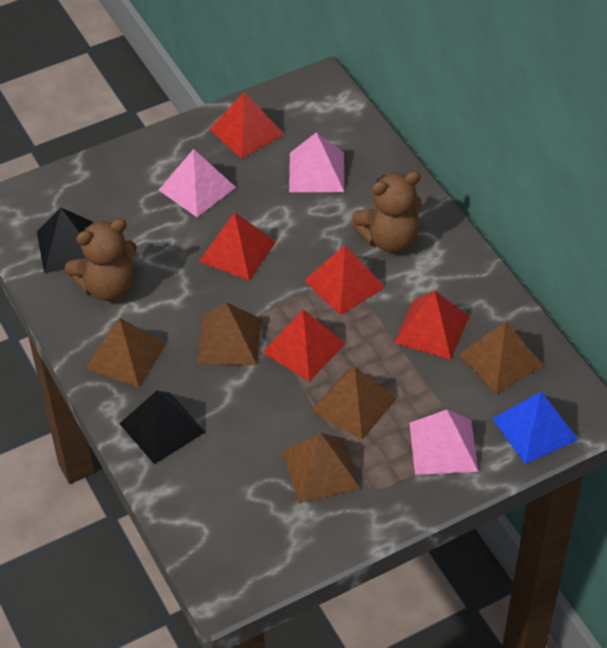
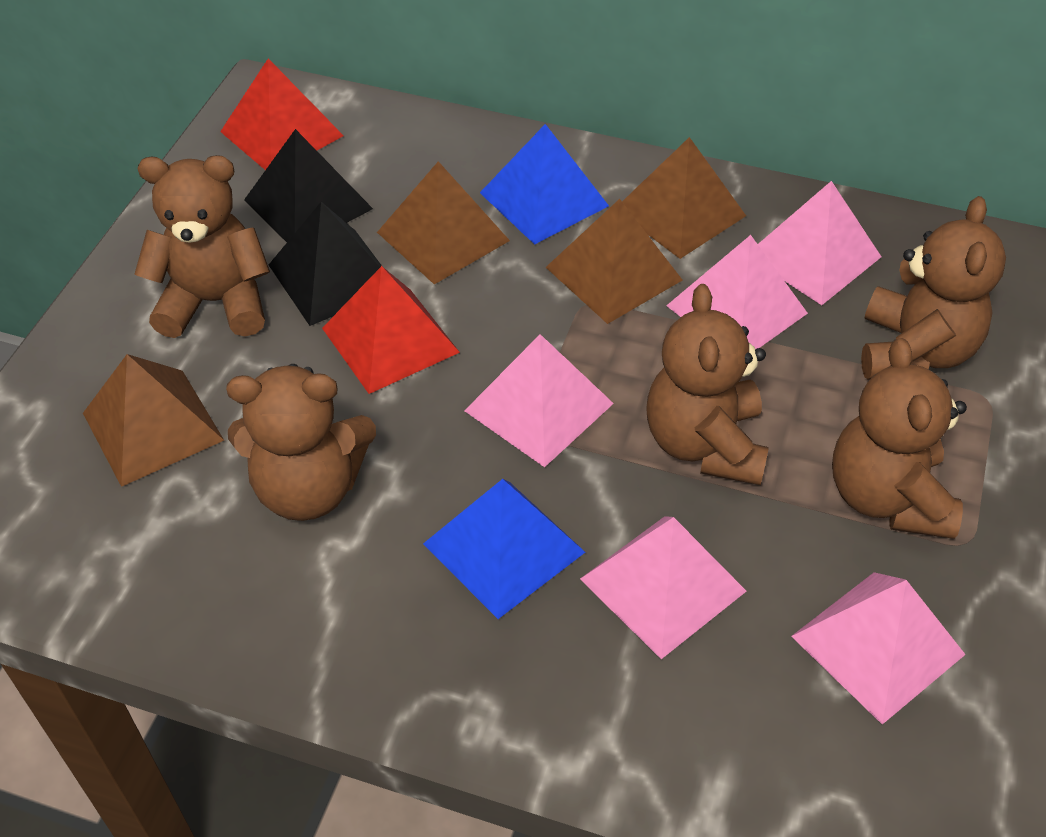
blue pyramid: 1 -> 2
brown pyramid: 5 -> 4
brown teddy bear: 2 -> 5
pink pyramid: 3 -> 5
red pyramid: 5 -> 2

